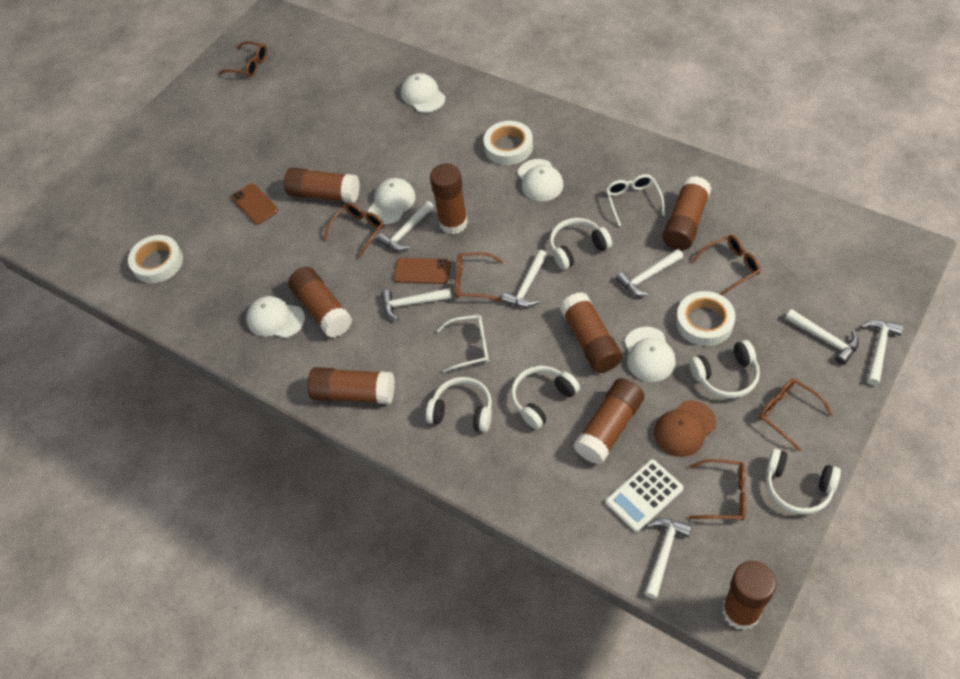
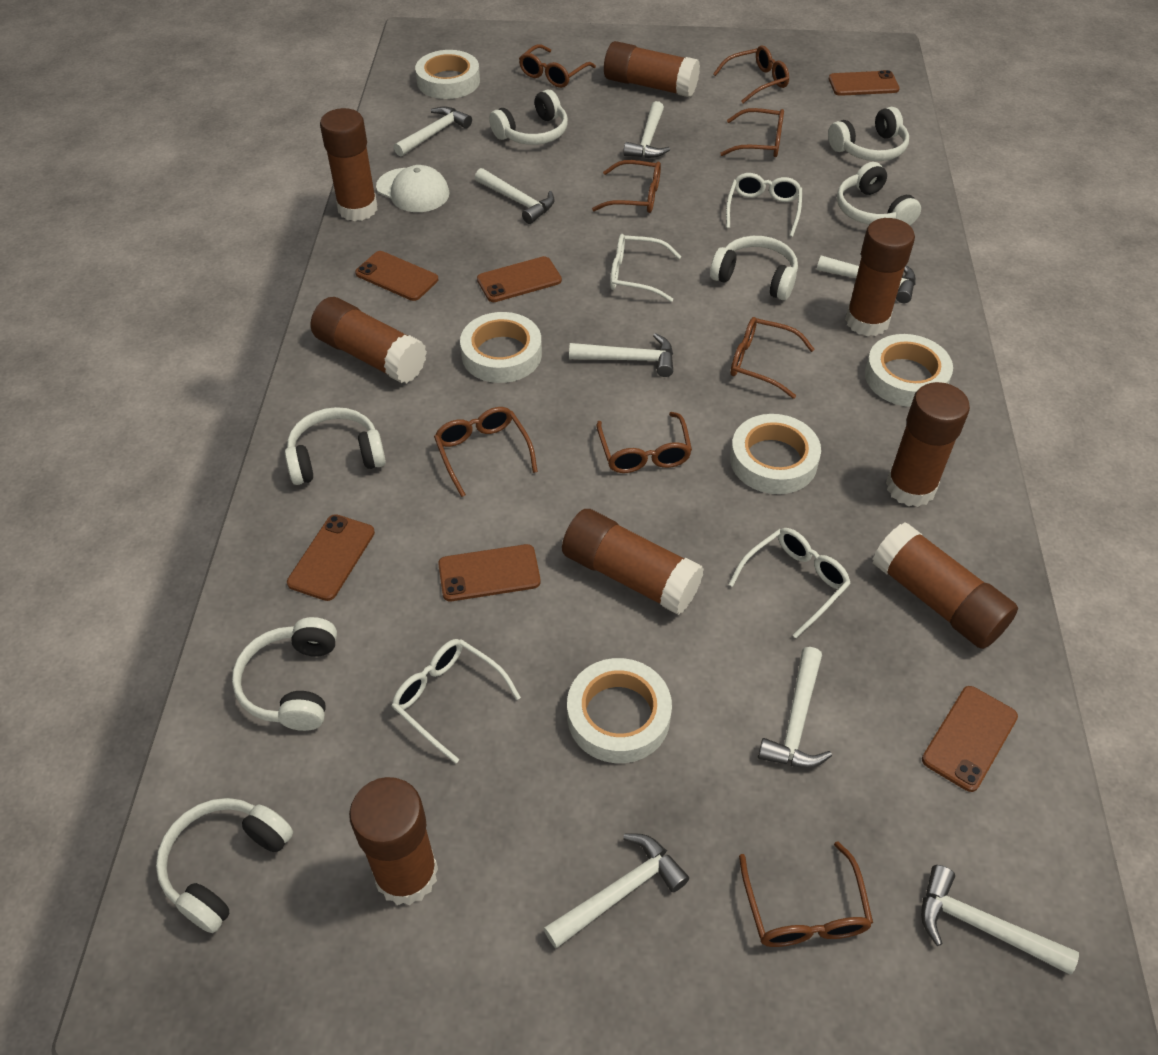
brown cap: 1 -> 0
brown glasses: 6 -> 8
brown phone: 2 -> 6
white calculator: 1 -> 0
white cap: 5 -> 1
white glasses: 2 -> 4
white hammer: 7 -> 8
white headphones: 5 -> 7
white tape: 3 -> 5

